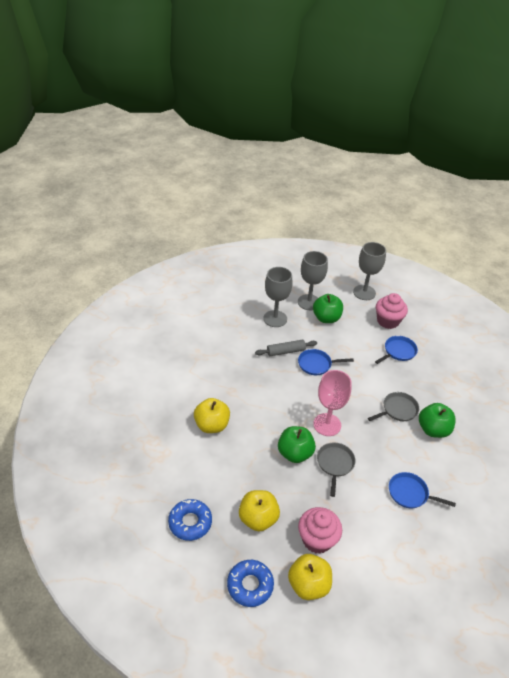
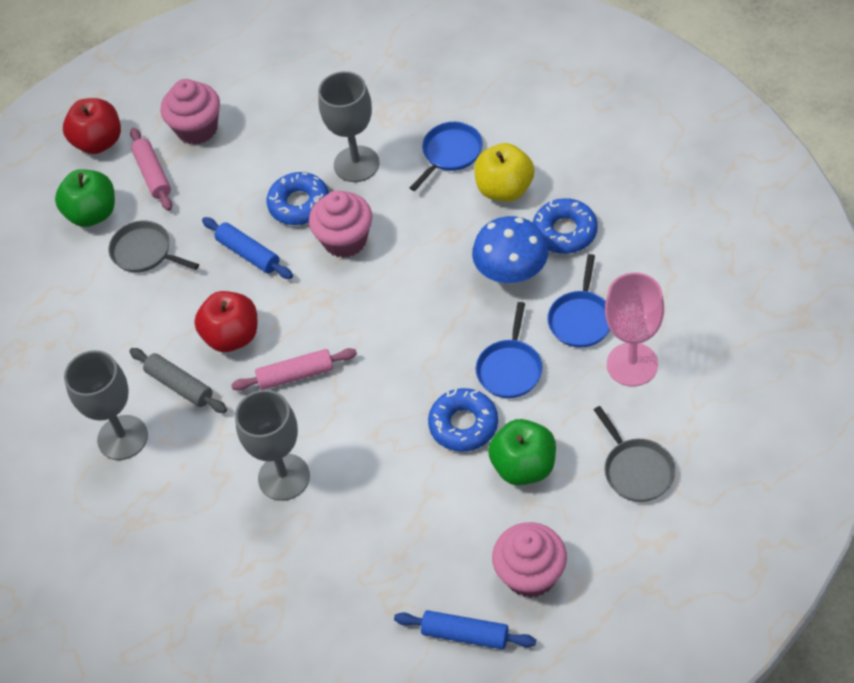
blue donut: 2 -> 3
blue mushroom: 0 -> 1
blue rolling pin: 0 -> 2
green apple: 3 -> 2
pink cupcake: 2 -> 3
pink rolling pin: 0 -> 2
red apple: 0 -> 2
yellow apple: 3 -> 1

